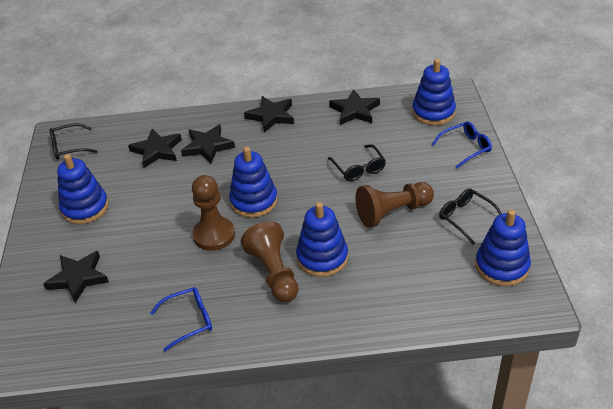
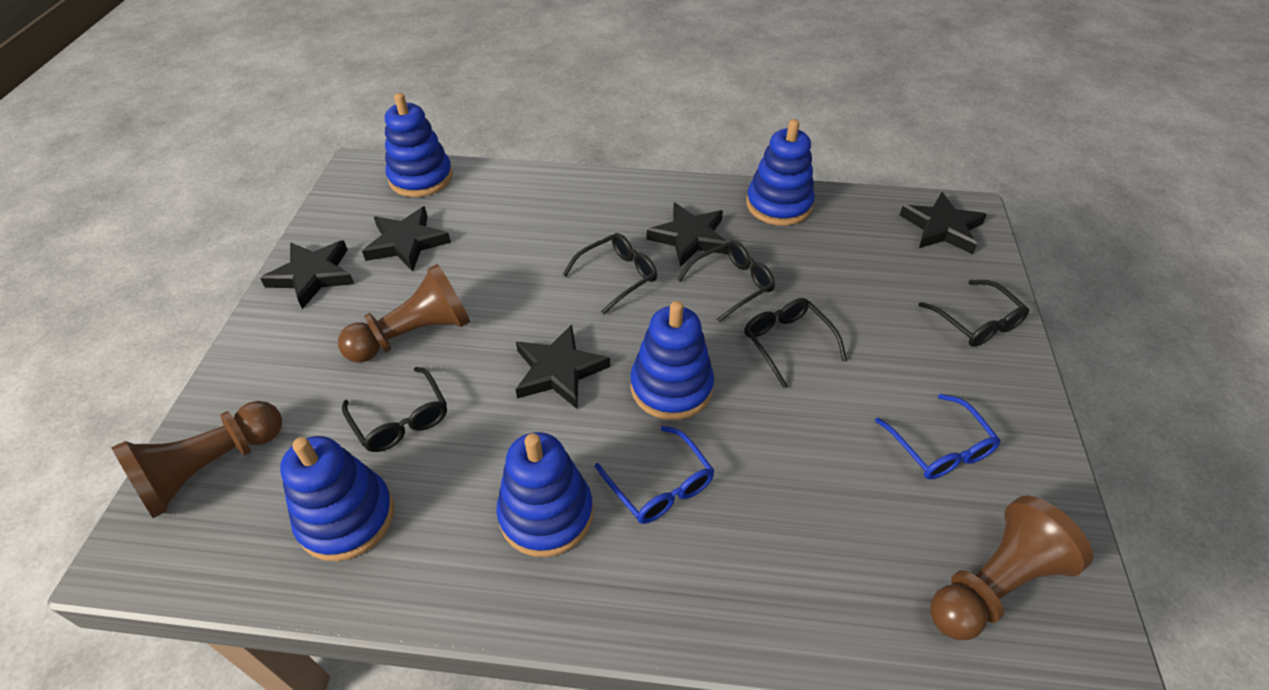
black glasses: 3 -> 5

